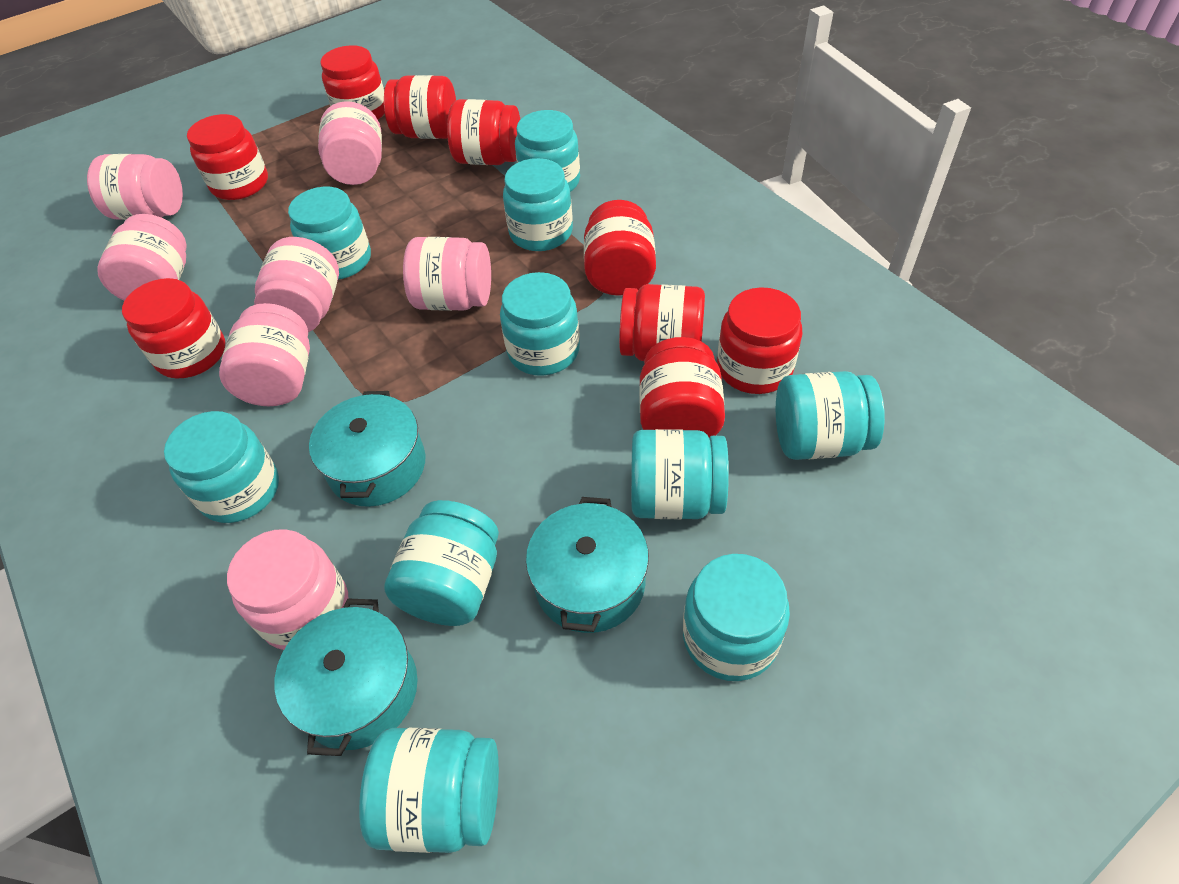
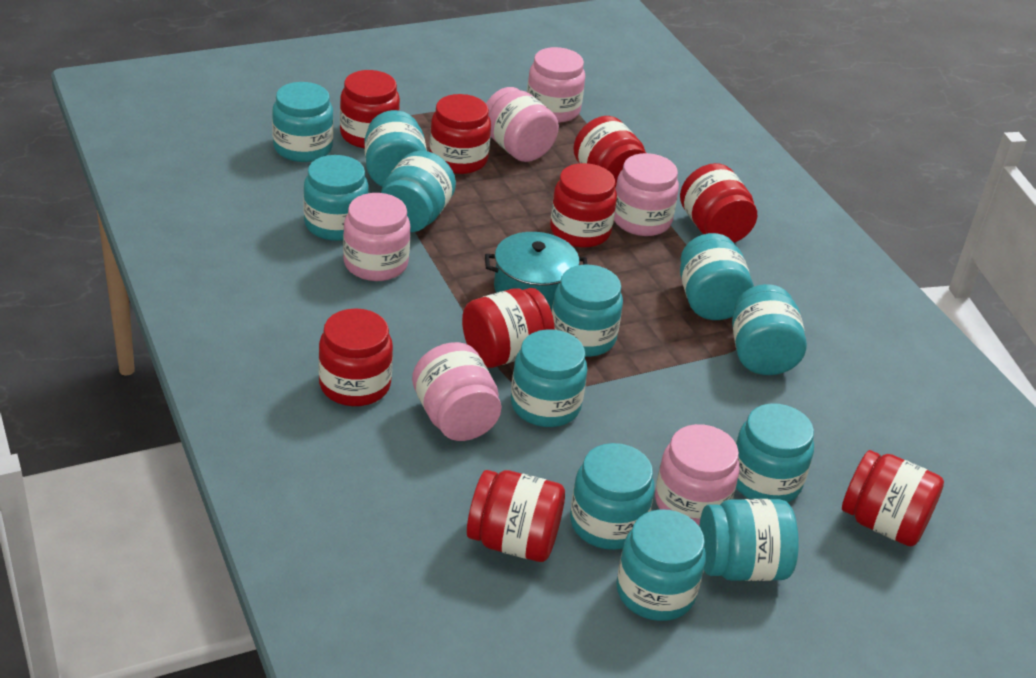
pink jar: 7 -> 6
turquoise jar: 10 -> 12
turquoise pot: 3 -> 1

